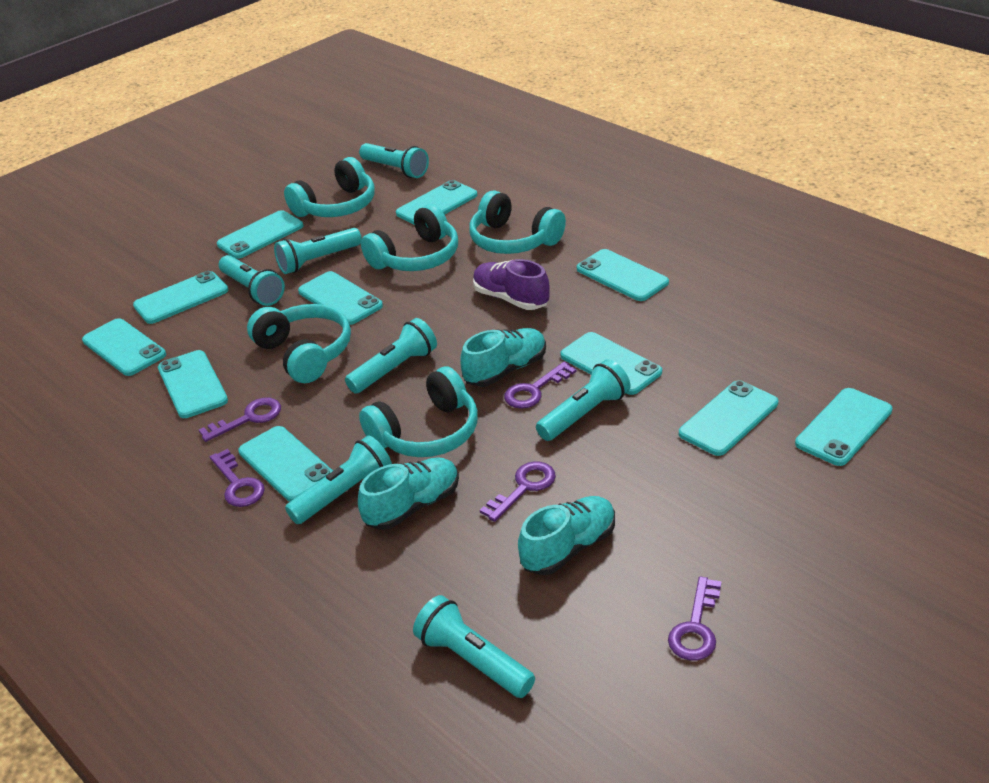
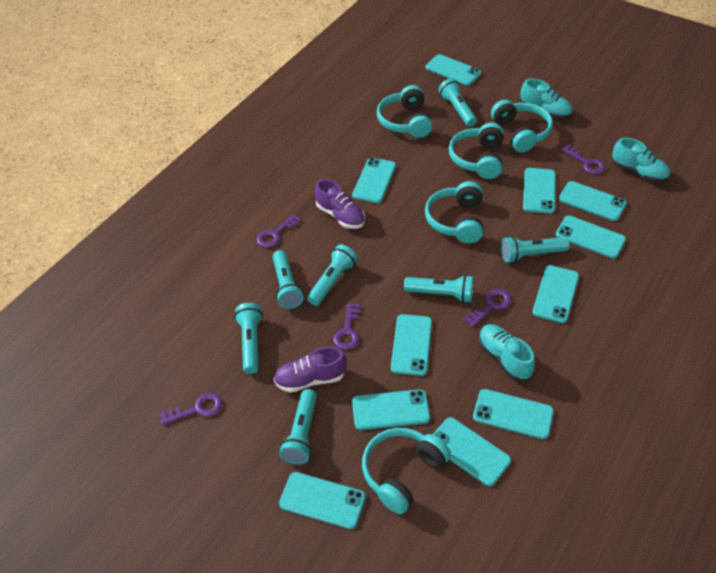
purple shoe: 1 -> 2

